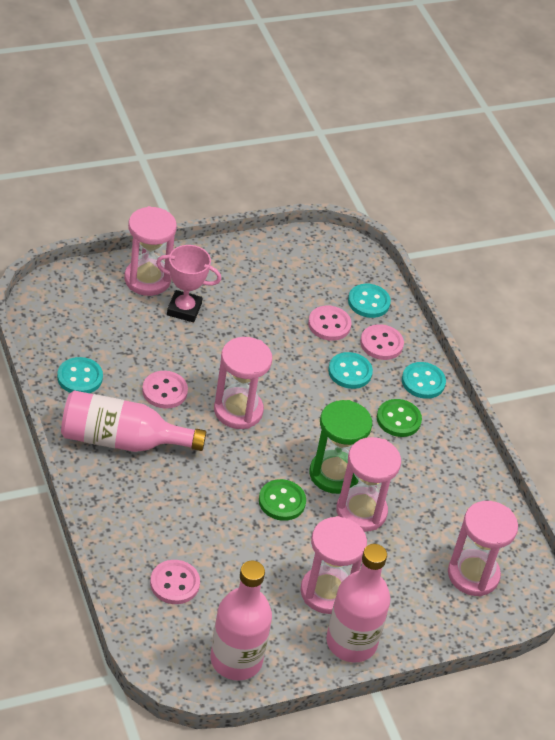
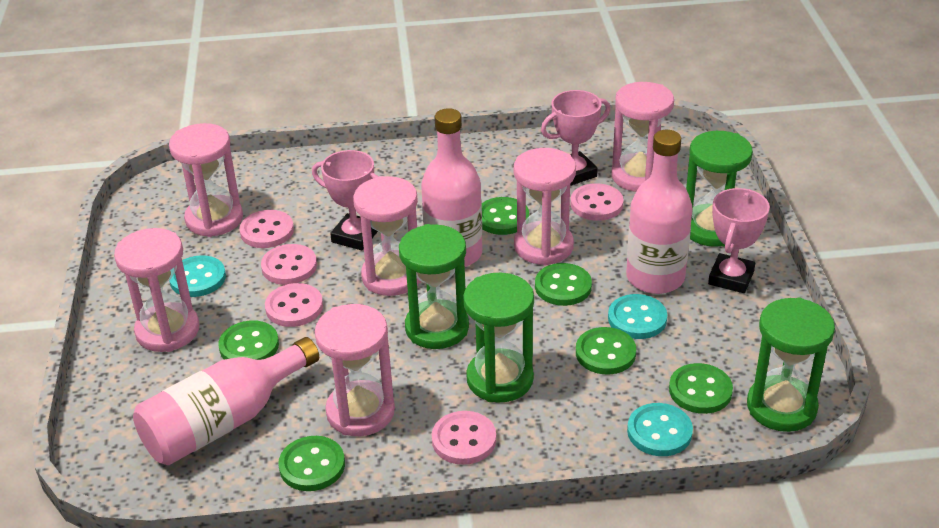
green button: 2 -> 6
green hourglass: 1 -> 4
pink button: 4 -> 5
pink hourglass: 5 -> 6
pink trophy: 1 -> 3
turquoise button: 4 -> 3

